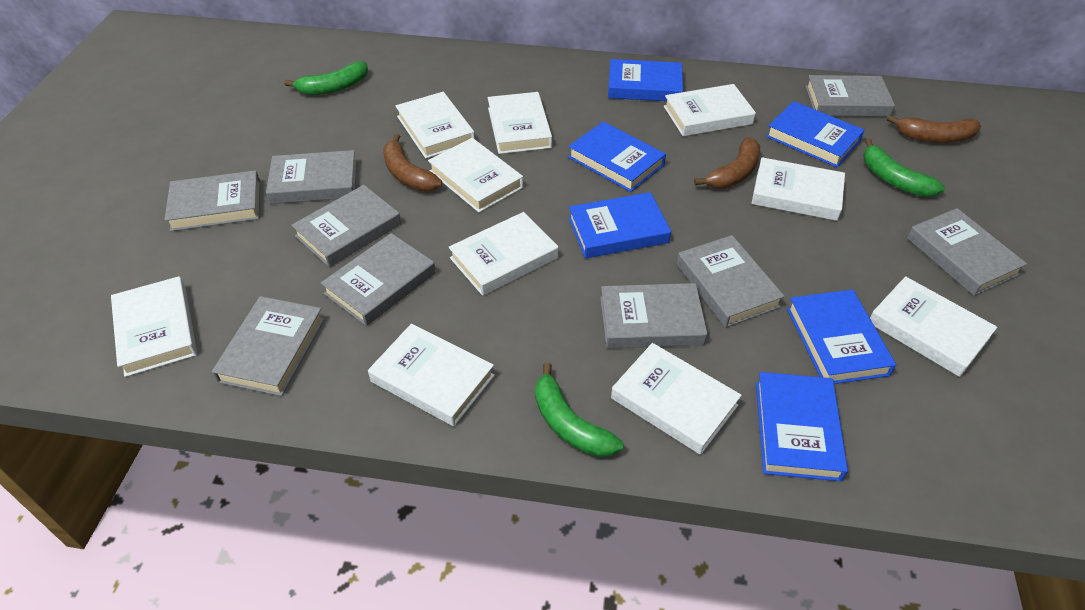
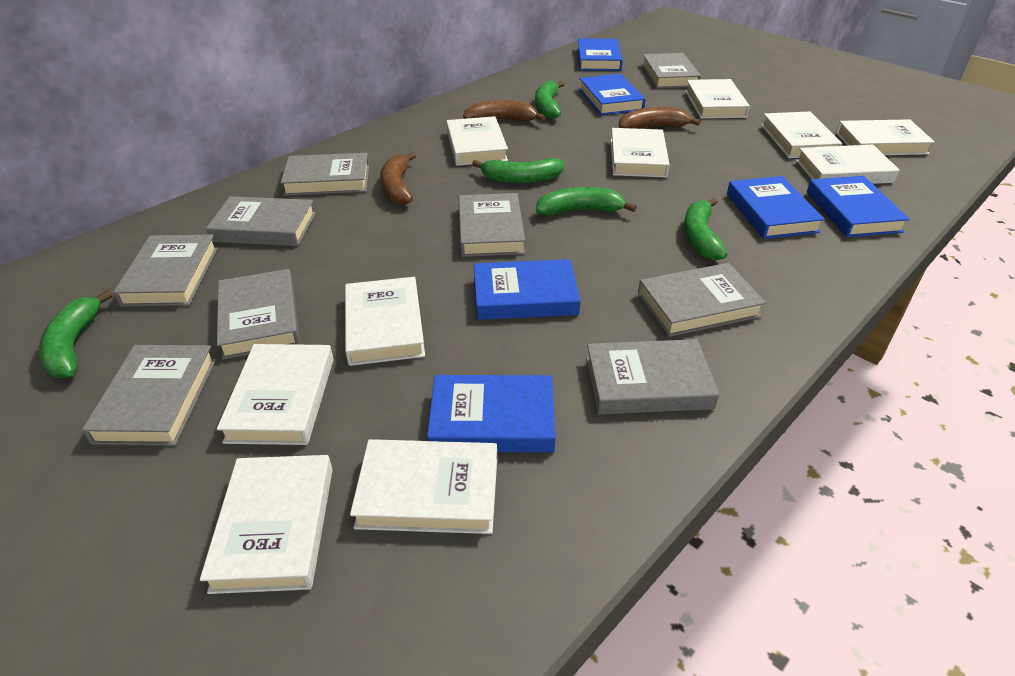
green banana: 3 -> 5

